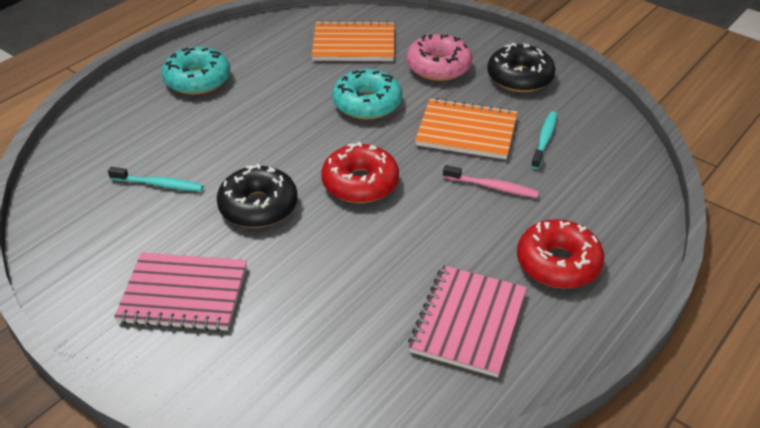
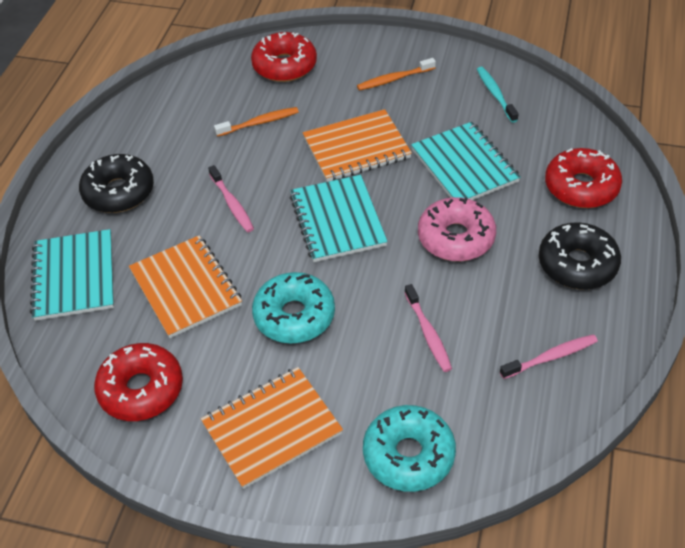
orange notebook: 2 -> 3
orange toothbrush: 0 -> 2
pink notebook: 2 -> 0
pink toothbrush: 1 -> 3
red donut: 2 -> 3
turquoise notebook: 0 -> 3
turquoise toothbrush: 2 -> 1

